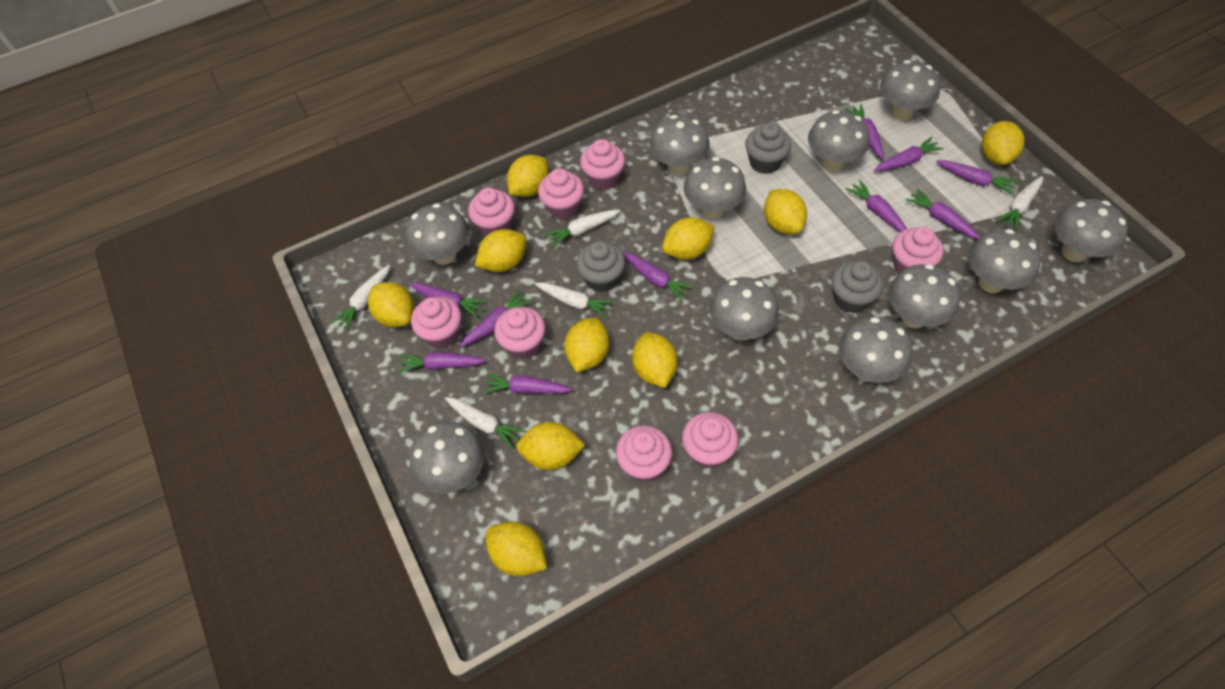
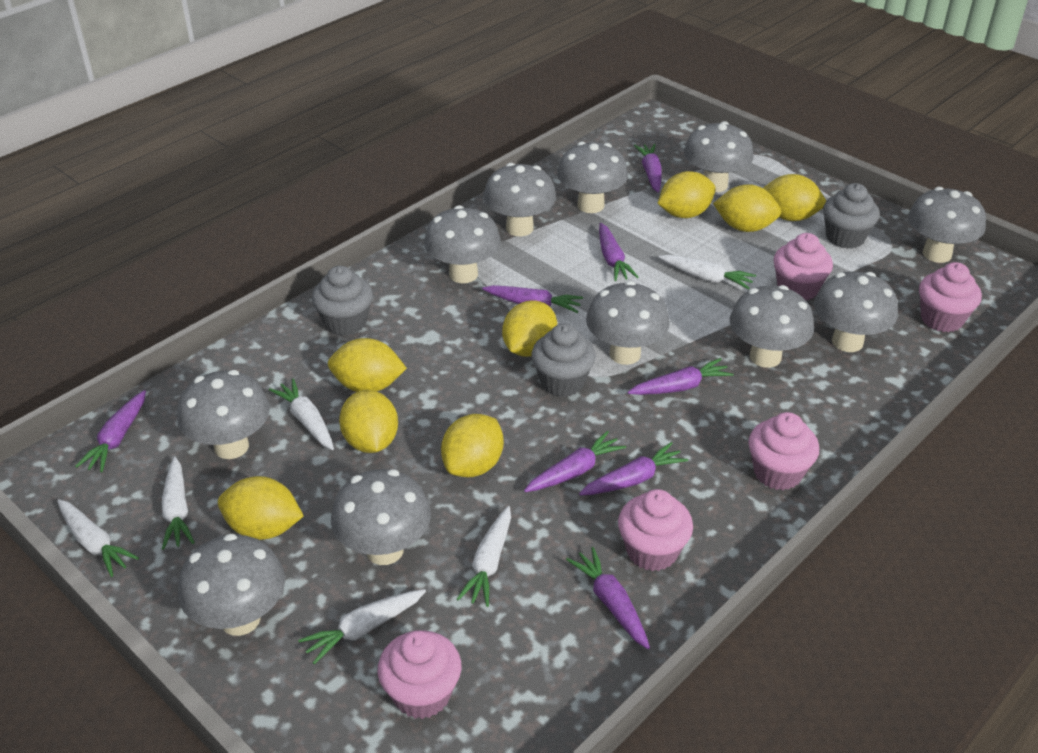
pink cupcake: 8 -> 5
purple carrot: 10 -> 8
white carrot: 5 -> 6
yellow lemon: 10 -> 8

